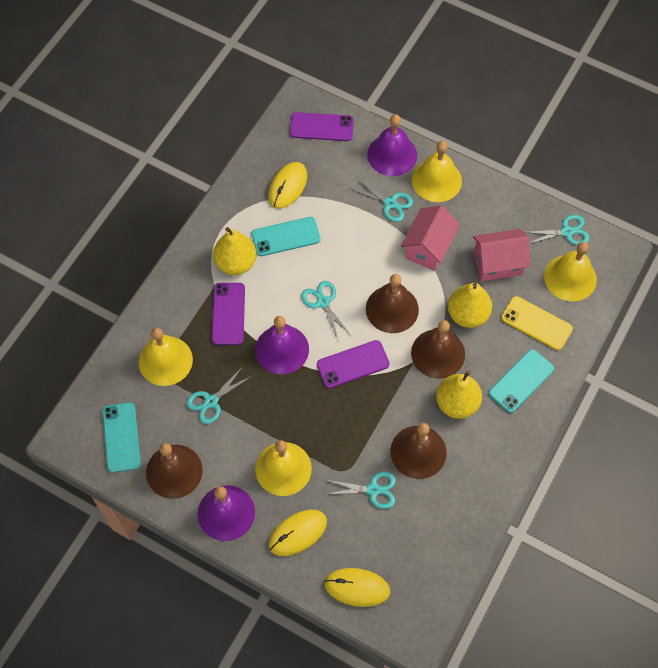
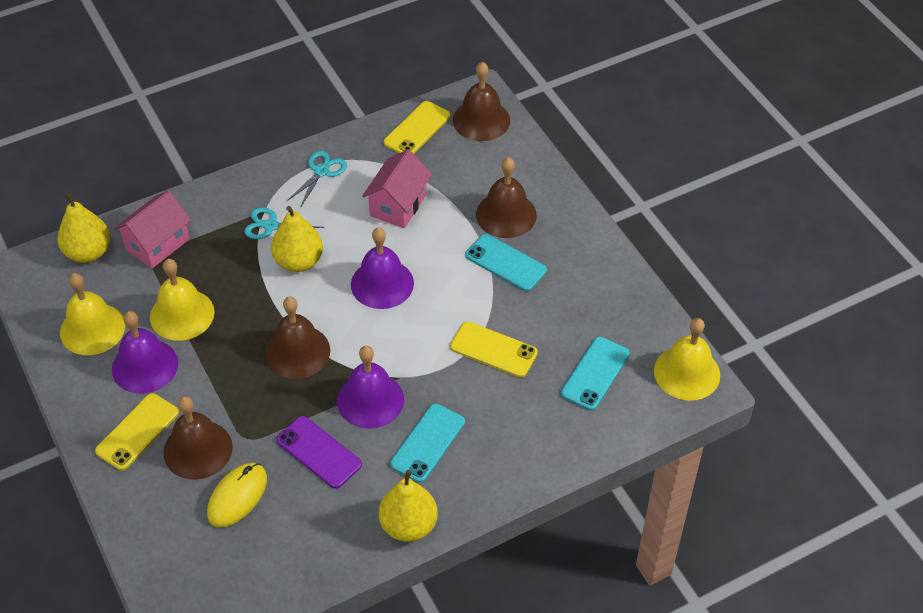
purple phone: 3 -> 1
turquoise scissors: 5 -> 2
yellow bell: 4 -> 3
yellow mouse: 3 -> 1
yellow phone: 1 -> 3

